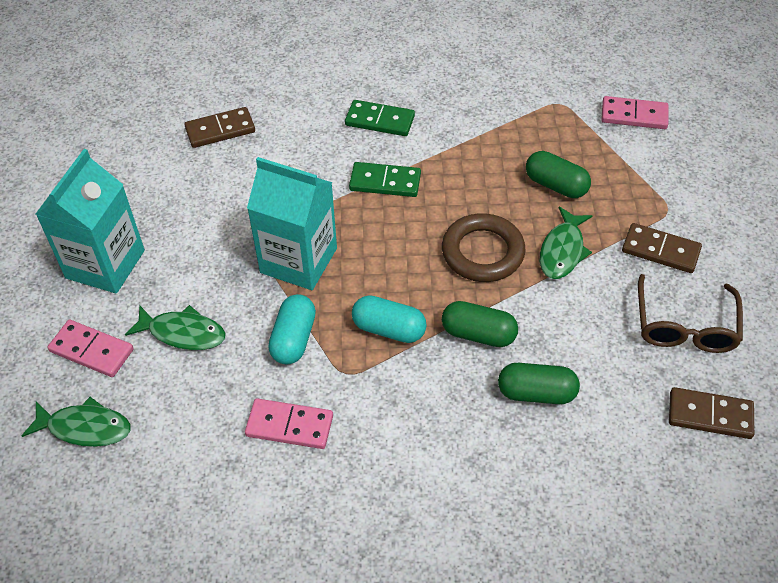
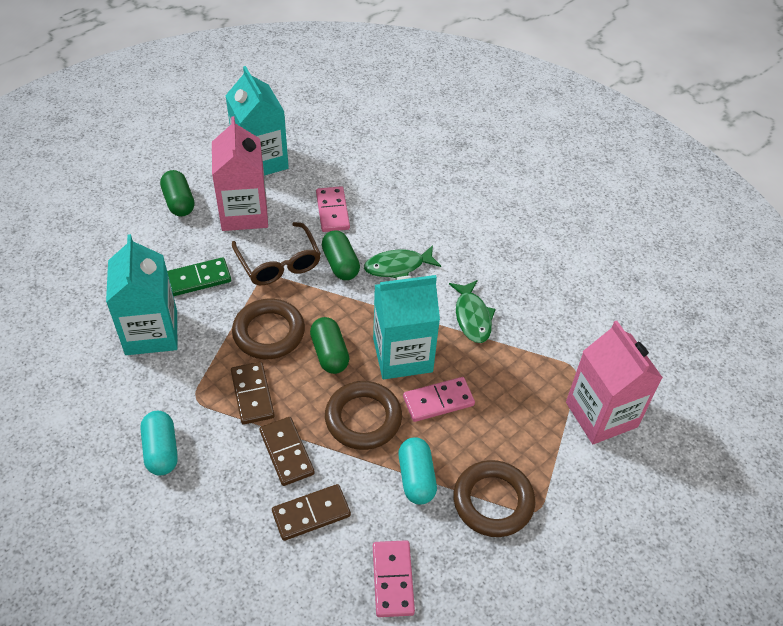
brown ring: 1 -> 3
green domino: 2 -> 1
green fish: 3 -> 2
pink carton: 0 -> 2
turquoise carton: 2 -> 3

